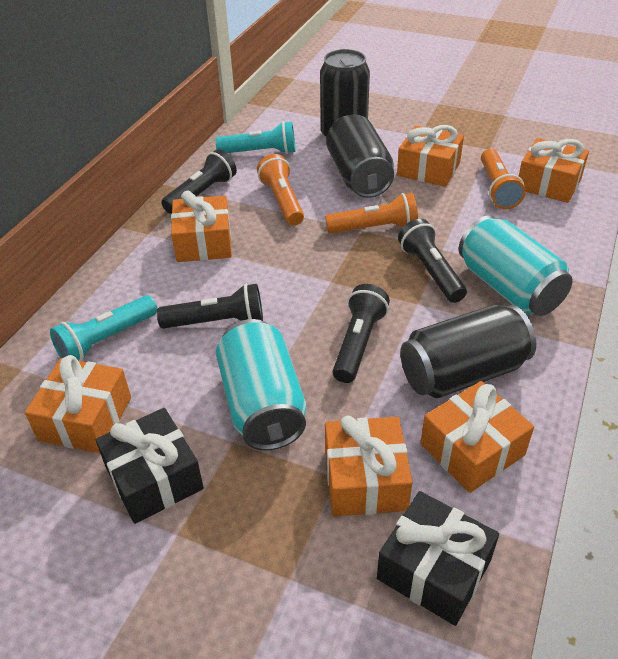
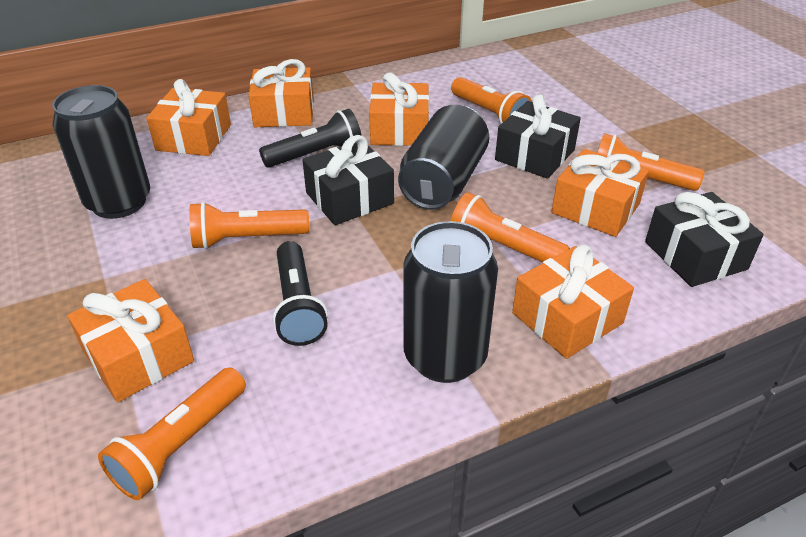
black flashlight: 4 -> 2
black gift: 2 -> 3
orange flashlight: 3 -> 5
turquoise can: 2 -> 0
turquoise flashlight: 2 -> 0

